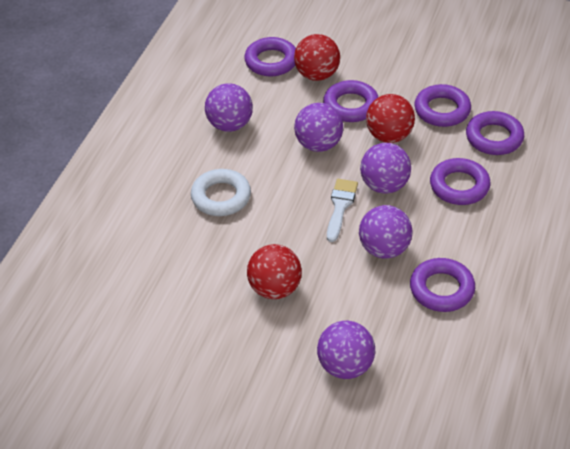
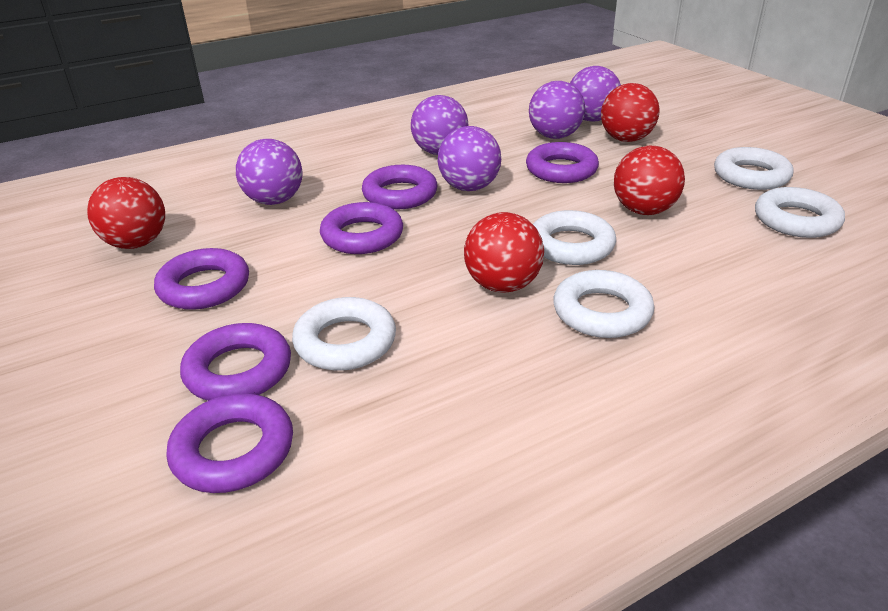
red ball: 3 -> 4
white brush: 1 -> 0
white ring: 1 -> 5

